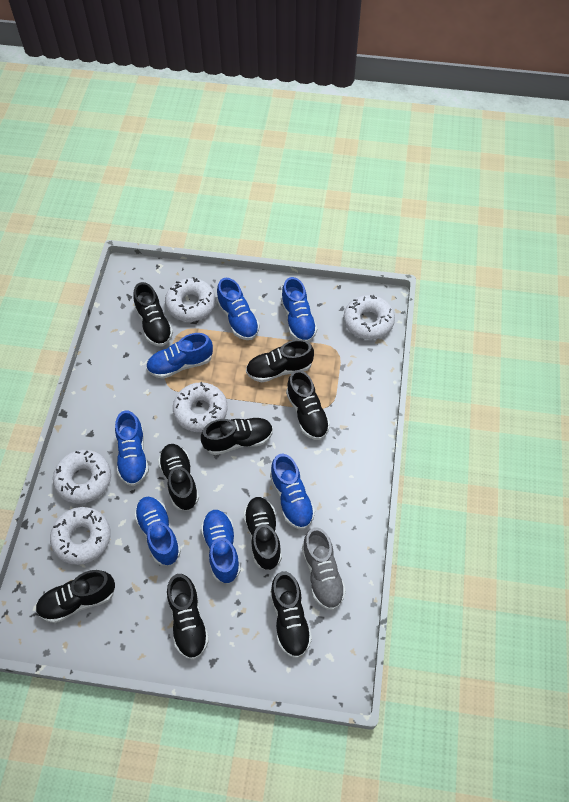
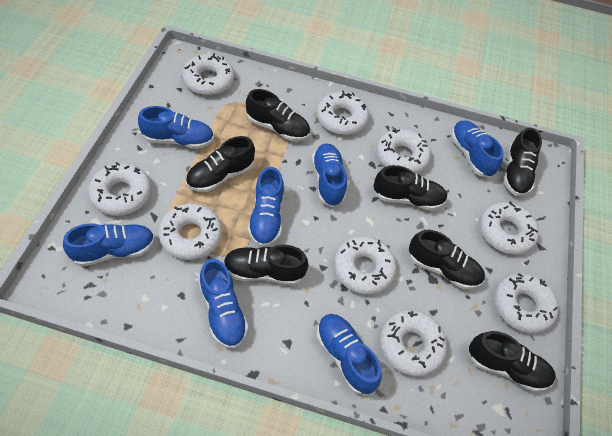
black shoe: 9 -> 7
grey shoe: 1 -> 0
white donut: 5 -> 9

